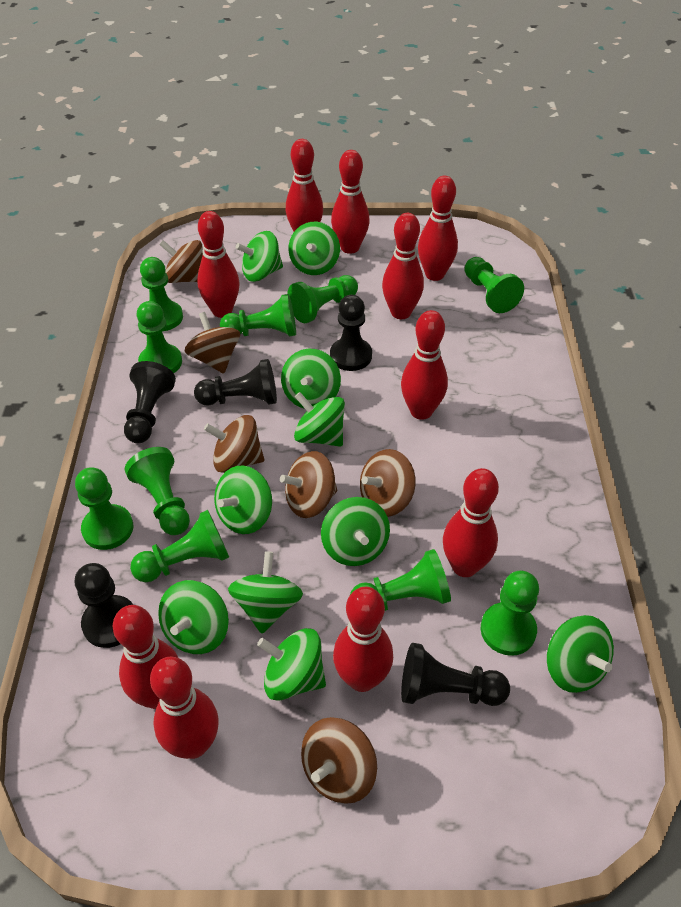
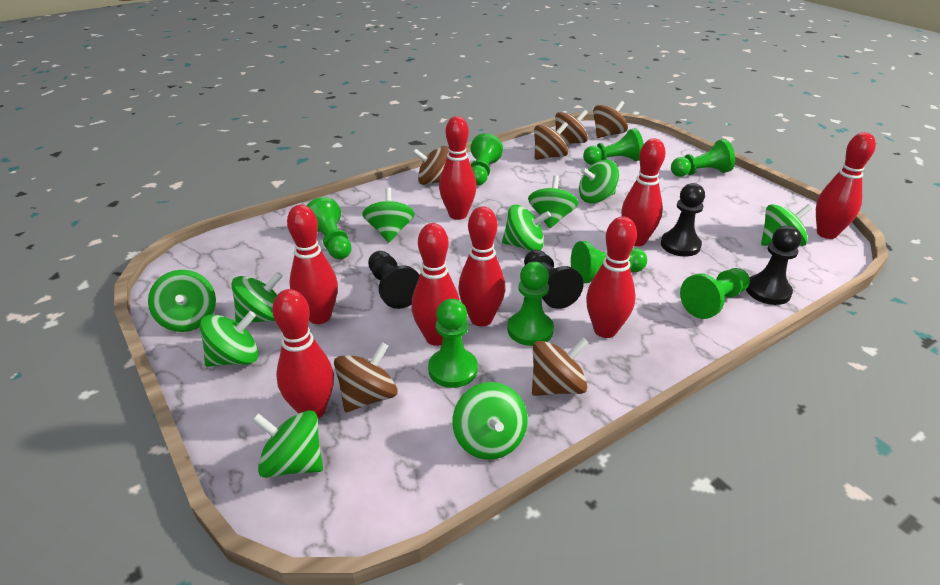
black pawn: 5 -> 4
green pawn: 10 -> 8
red bowling pin: 10 -> 8

